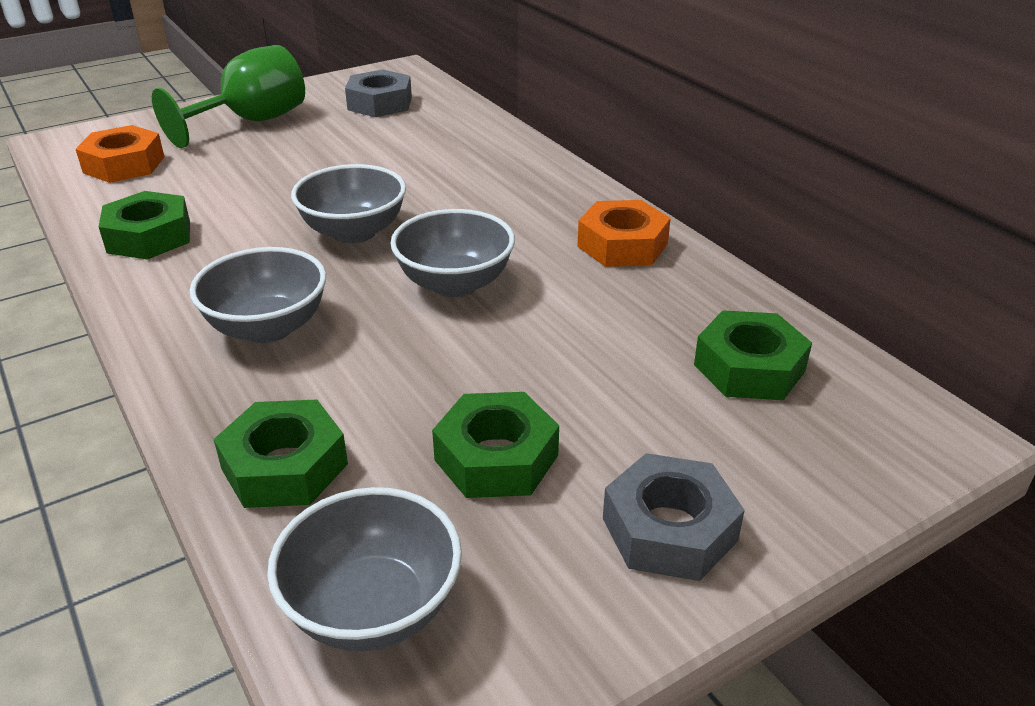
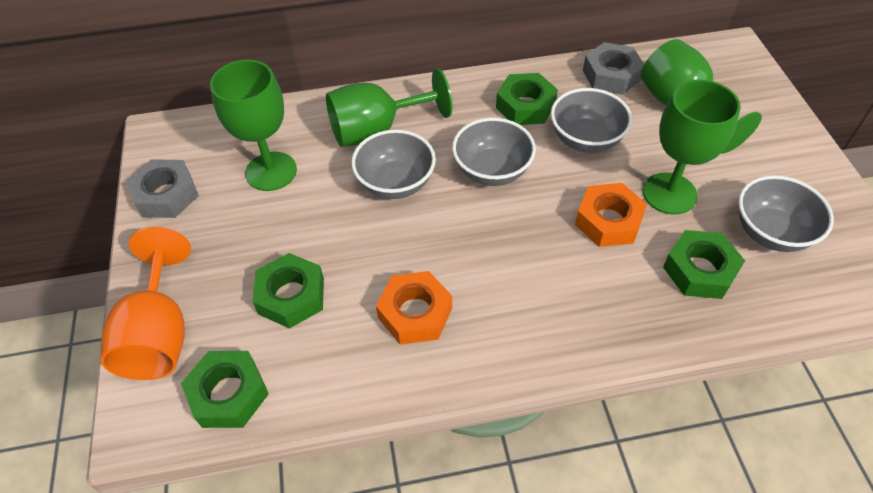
green goblet: 1 -> 4
orange goblet: 0 -> 1

